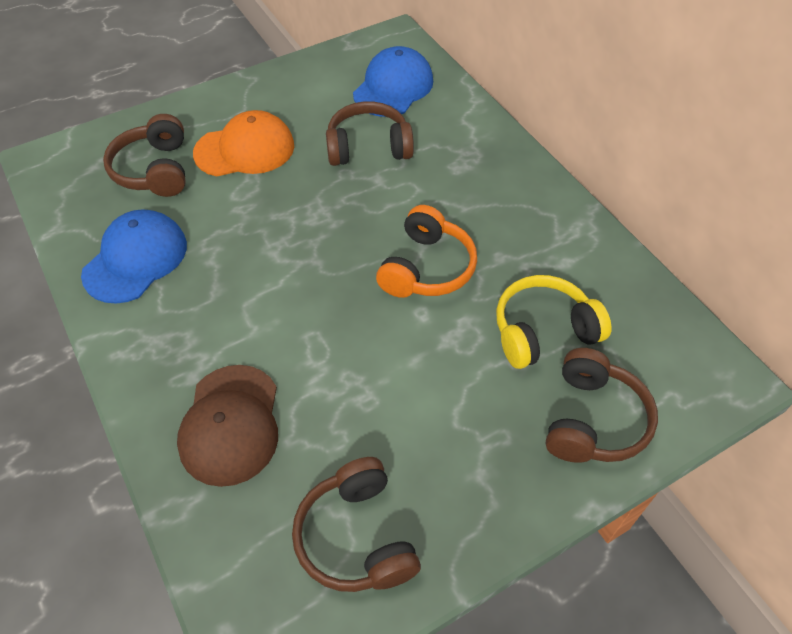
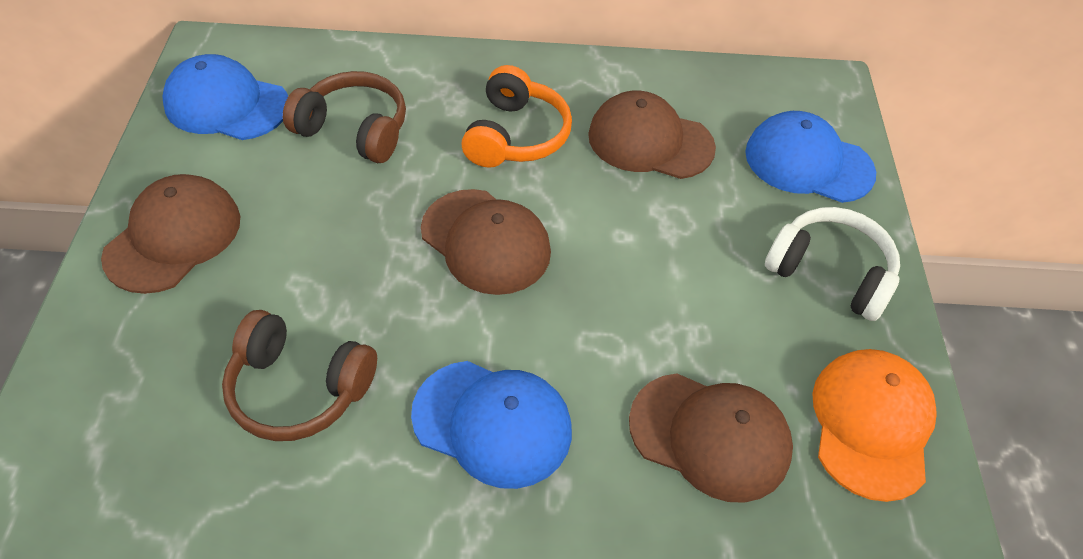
blue cap: 2 -> 3
brown cap: 1 -> 4
brown headphones: 4 -> 2
white headphones: 0 -> 1
yellow headphones: 1 -> 0

